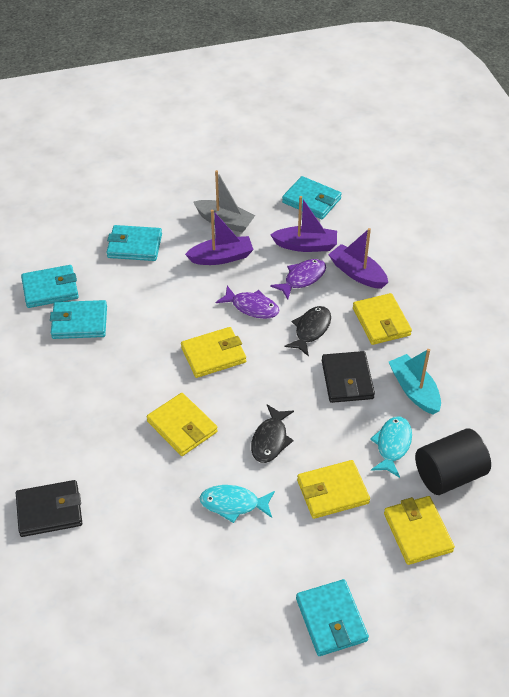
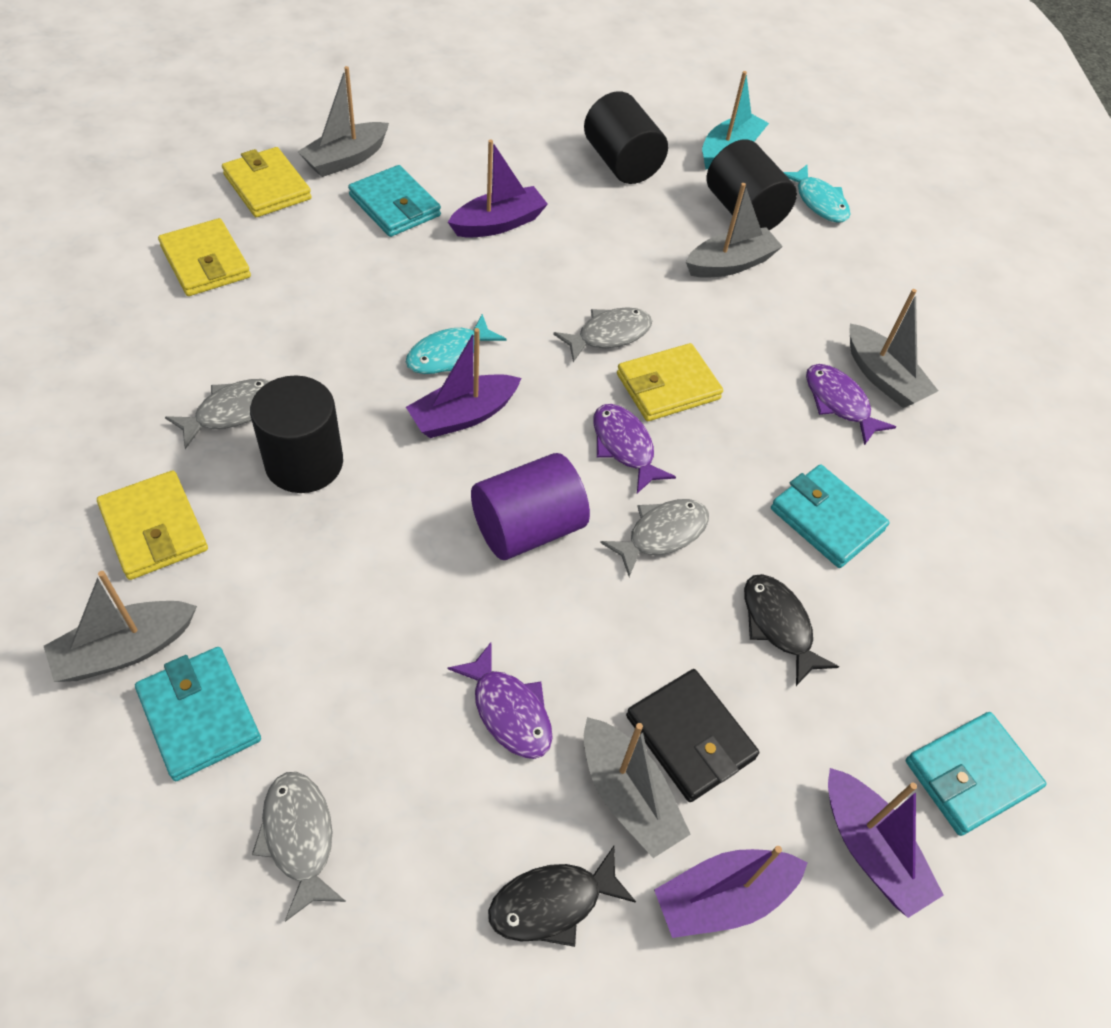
black cylinder: 1 -> 3
black wallet: 2 -> 1
grey boat: 1 -> 5
grey fish: 0 -> 4
purple boat: 3 -> 4
purple cylinder: 0 -> 1
purple fish: 2 -> 3
turquoise wallet: 5 -> 4
yellow wallet: 5 -> 4

